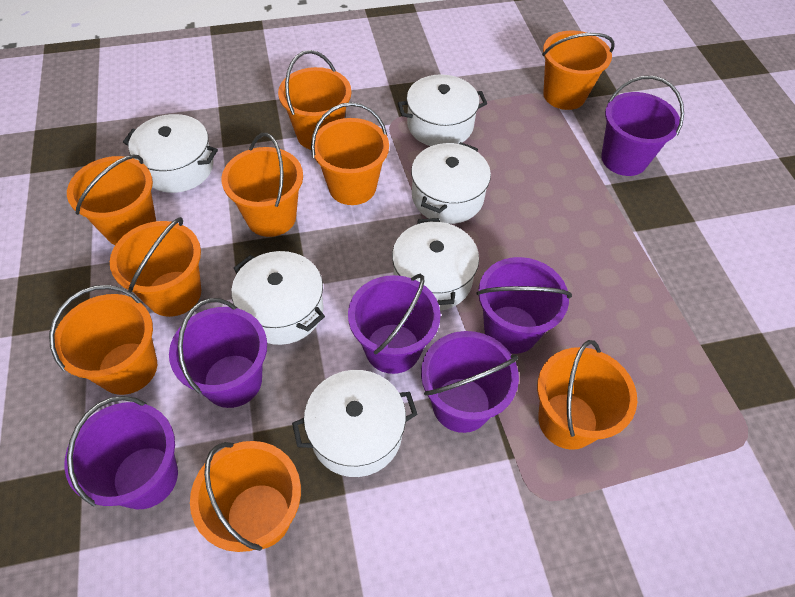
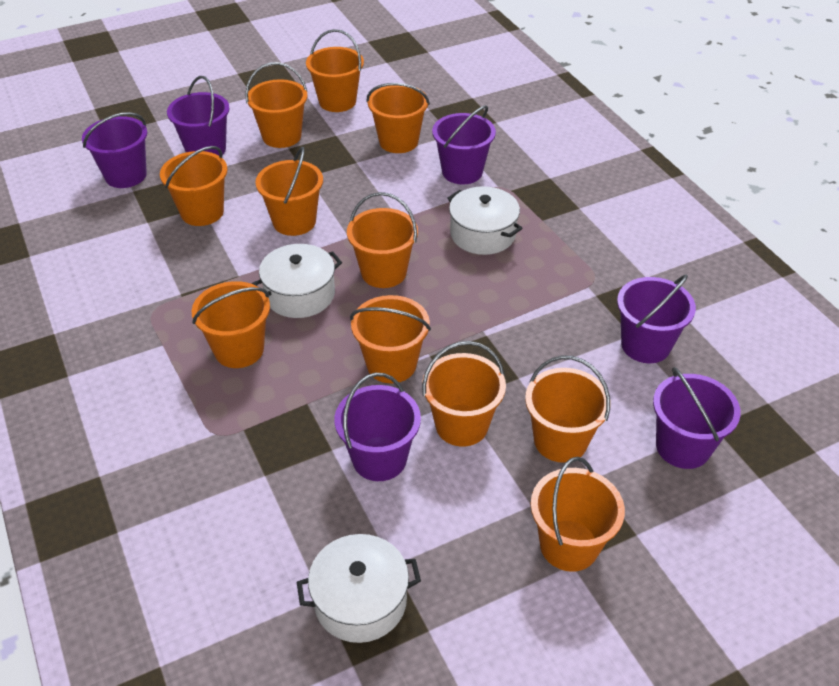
orange bucket: 9 -> 11
white pot: 6 -> 3

